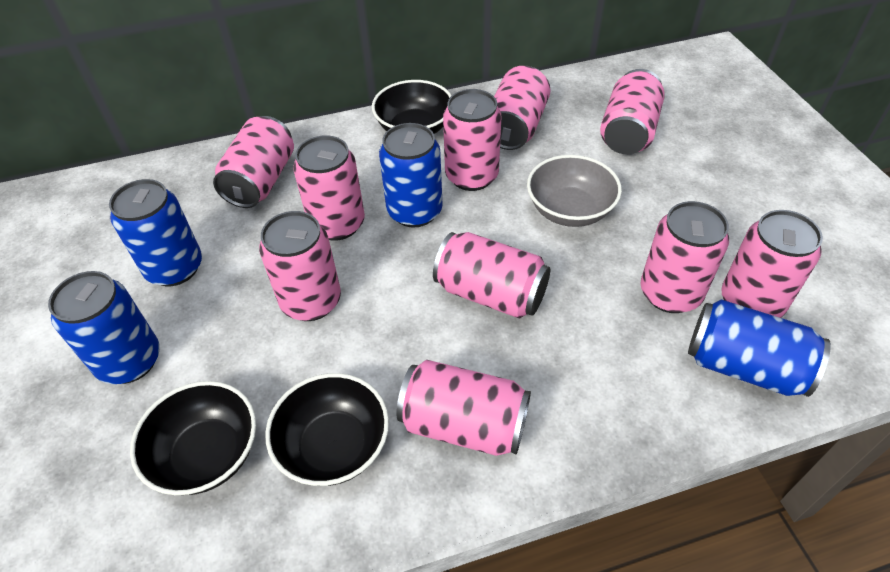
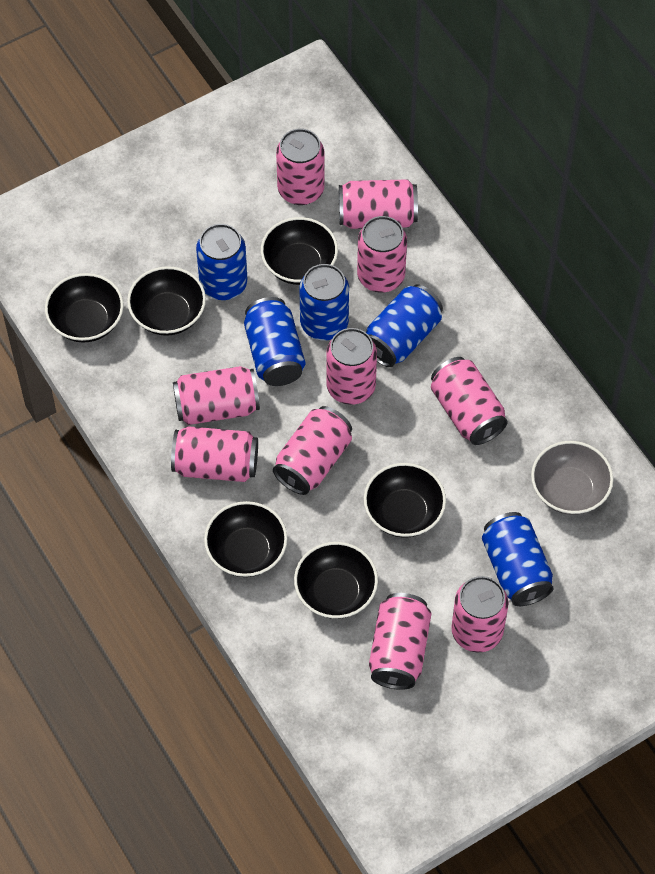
black bowl: 3 -> 6
blue can: 4 -> 5

